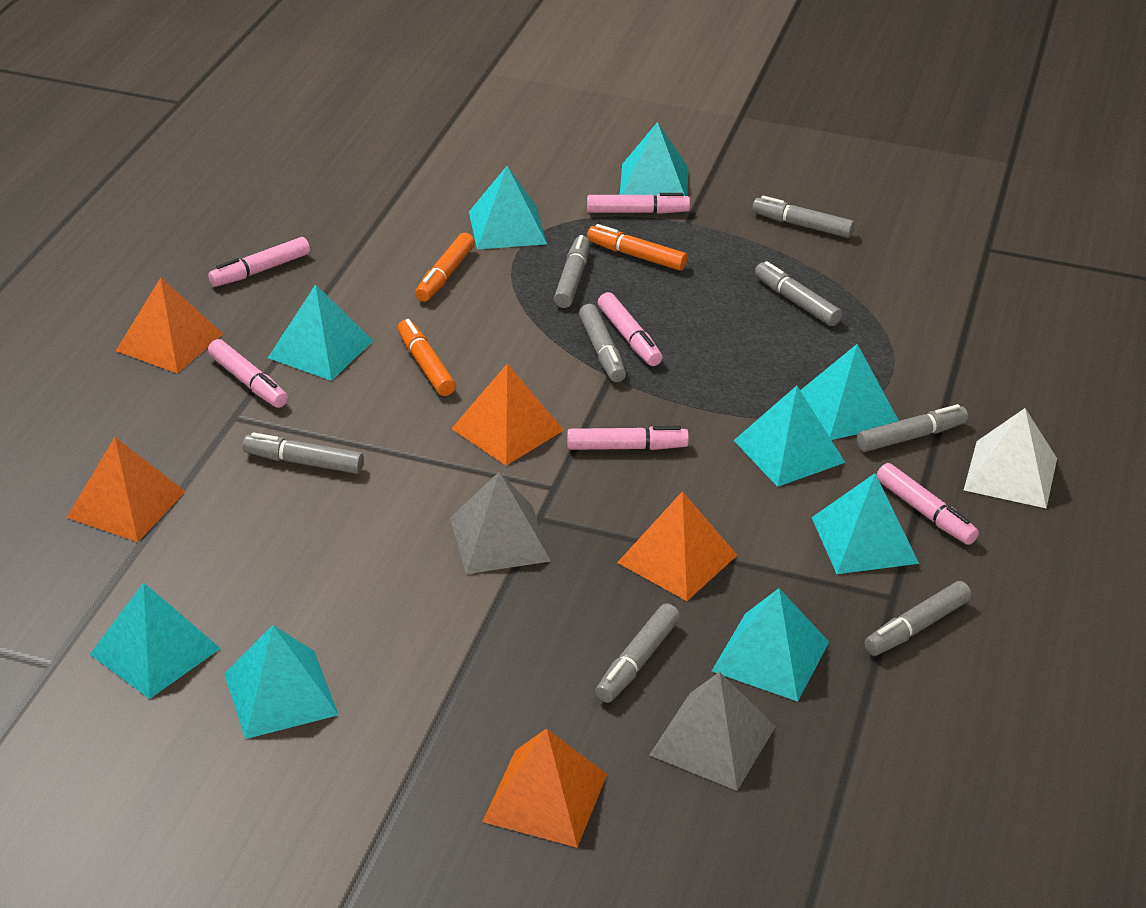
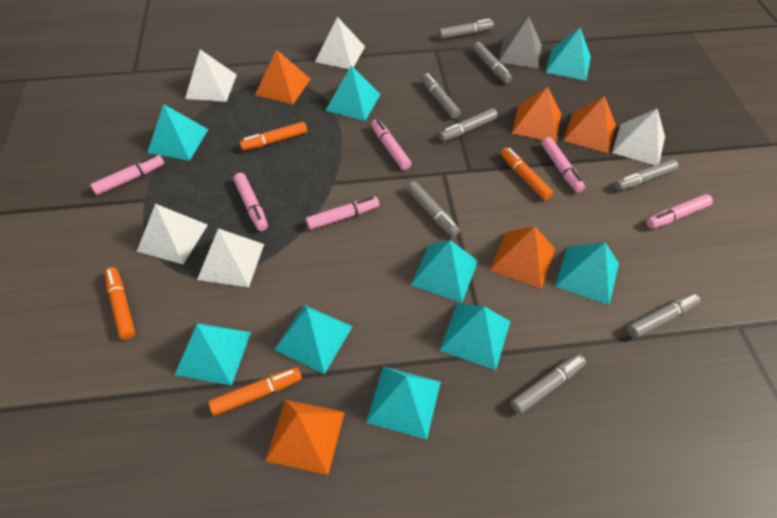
grey pyramid: 2 -> 1
orange marker: 3 -> 4
white pyramid: 1 -> 5

